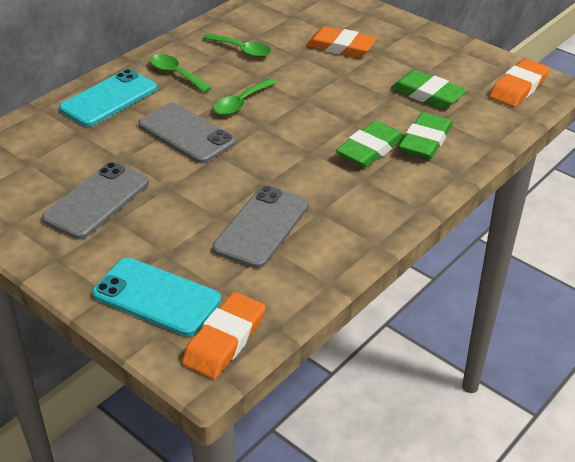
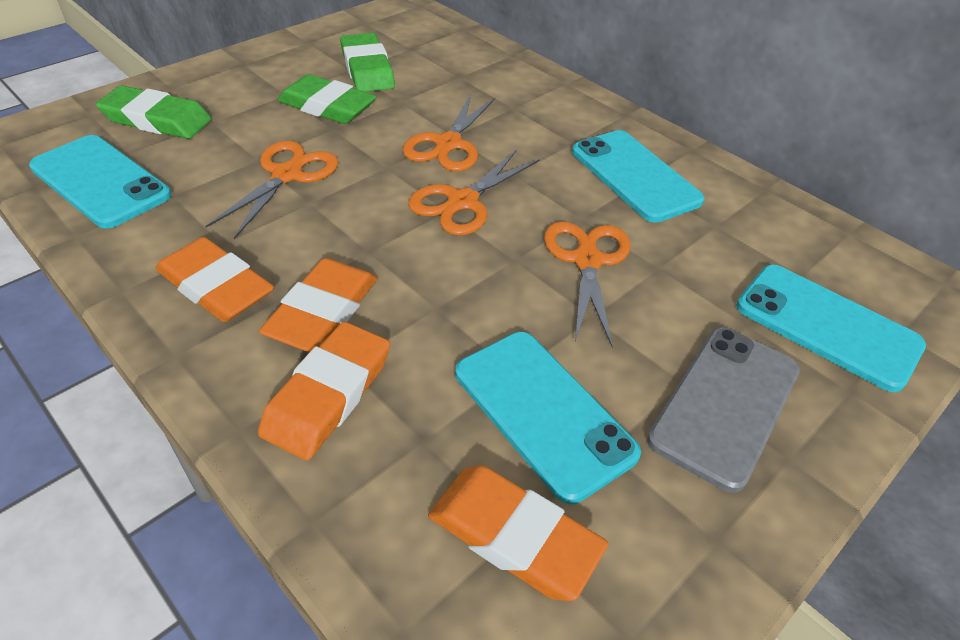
green spoon: 3 -> 0
grey phone: 3 -> 1
orange eraser: 3 -> 4
orange scissors: 0 -> 4
turquoise phone: 2 -> 4

